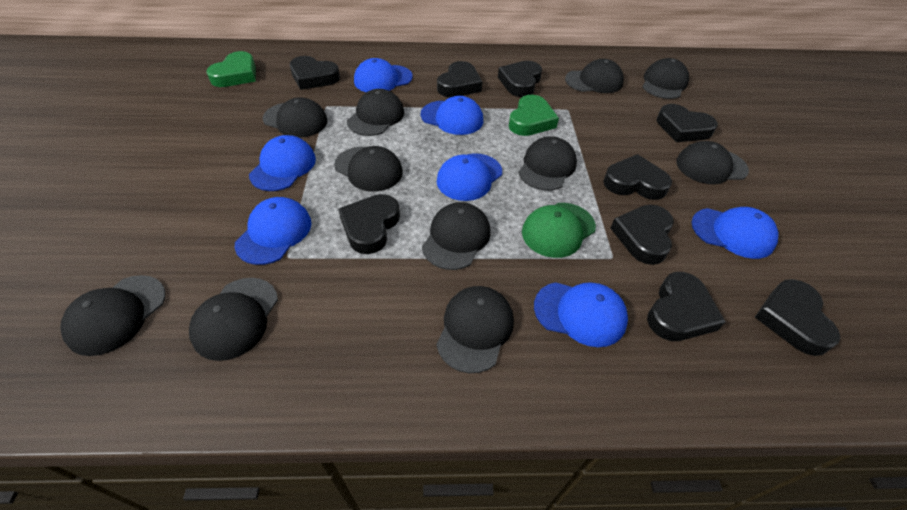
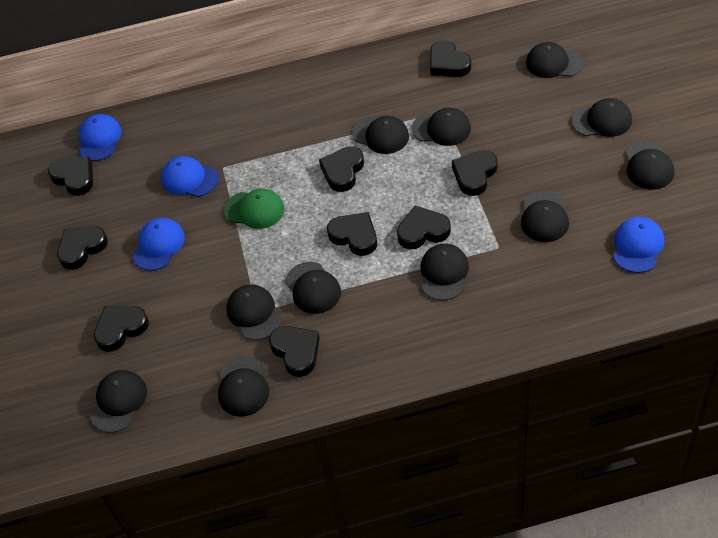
blue cap: 7 -> 4
green heart: 2 -> 0

